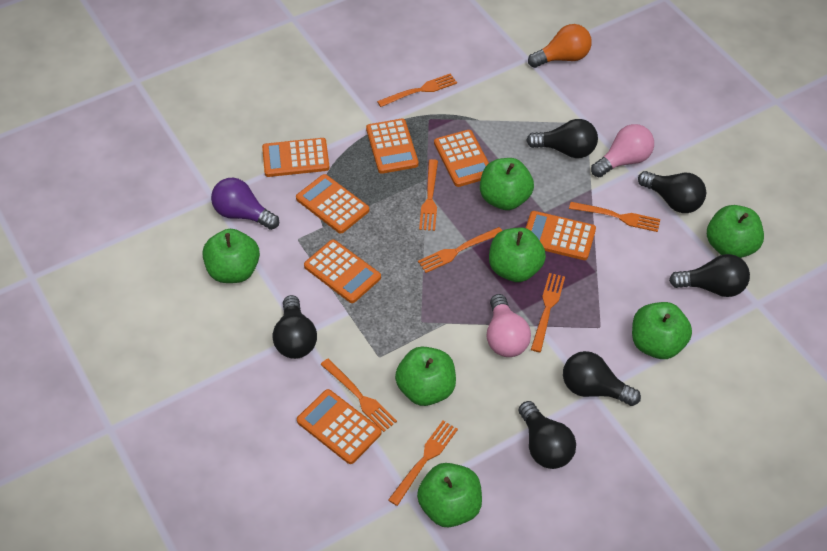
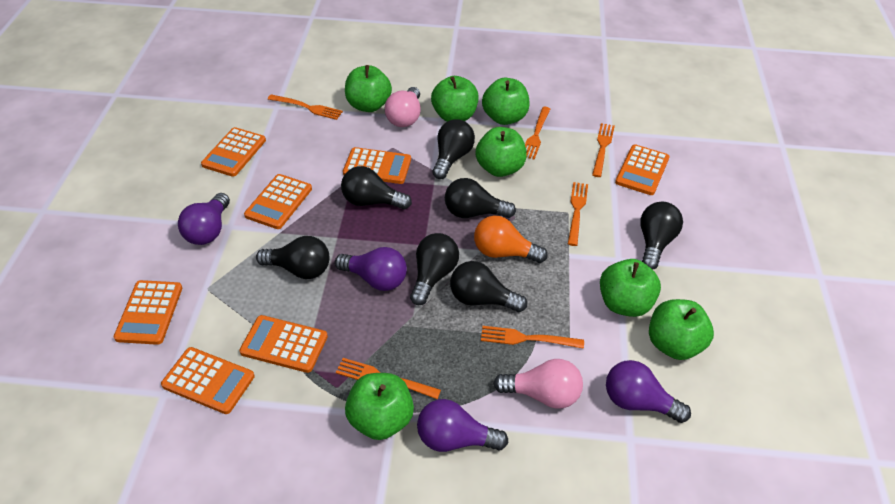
black light bulb: 6 -> 7
orange fork: 7 -> 6
purple light bulb: 1 -> 4

